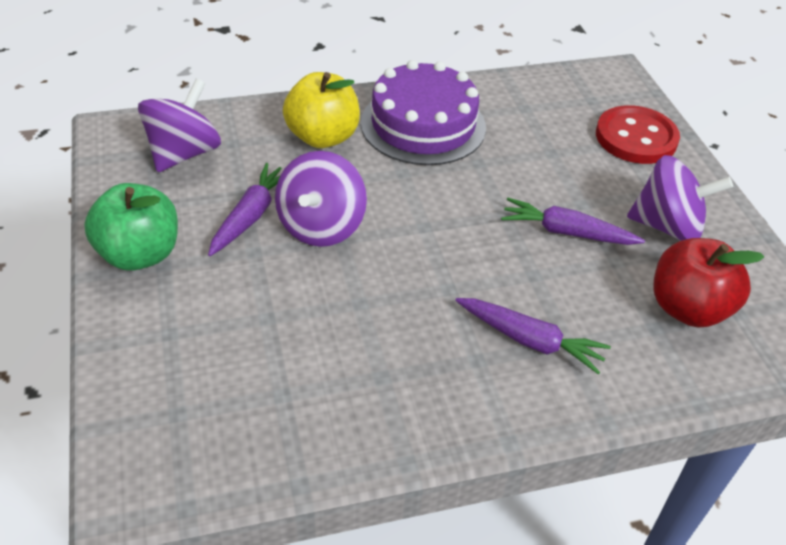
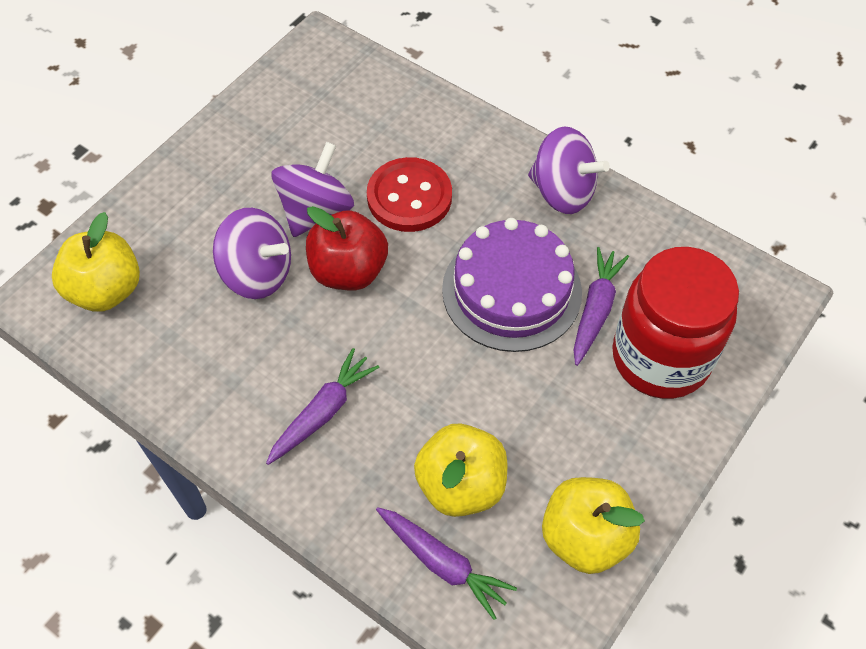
green apple: 1 -> 0
red jar: 0 -> 1
yellow apple: 1 -> 3

